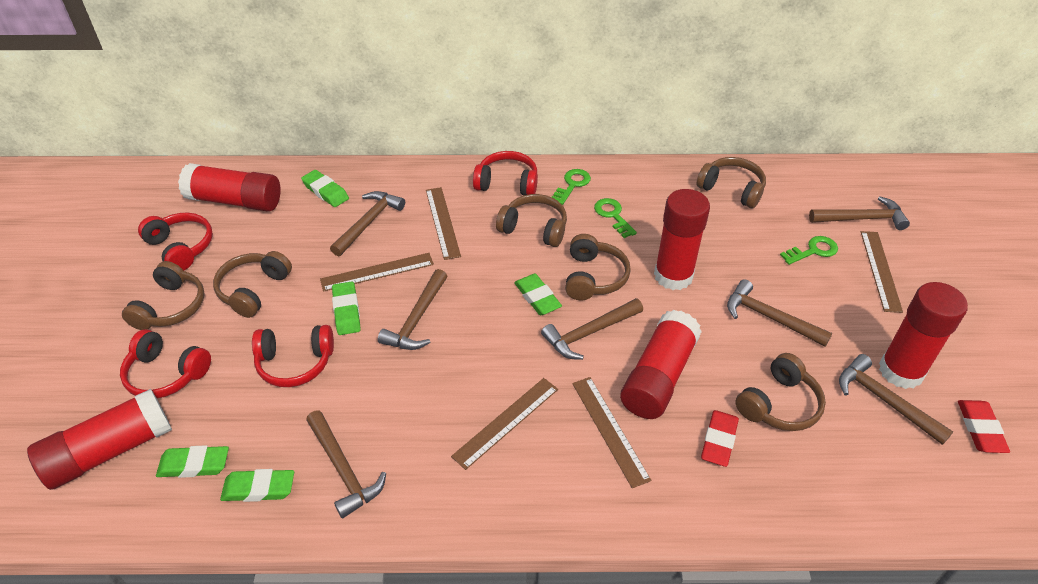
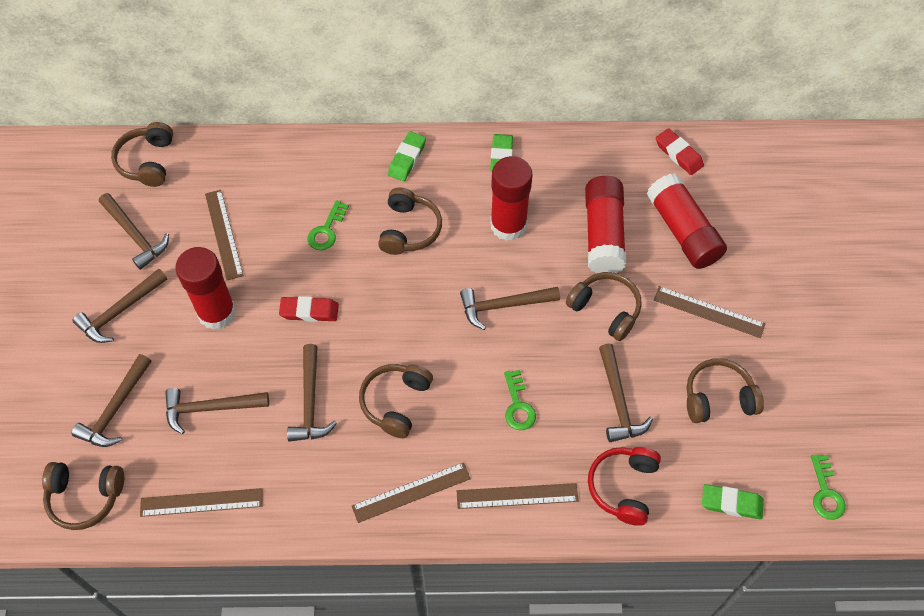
green eraser: 5 -> 3
red glue stick: 5 -> 4
red headphones: 4 -> 1

